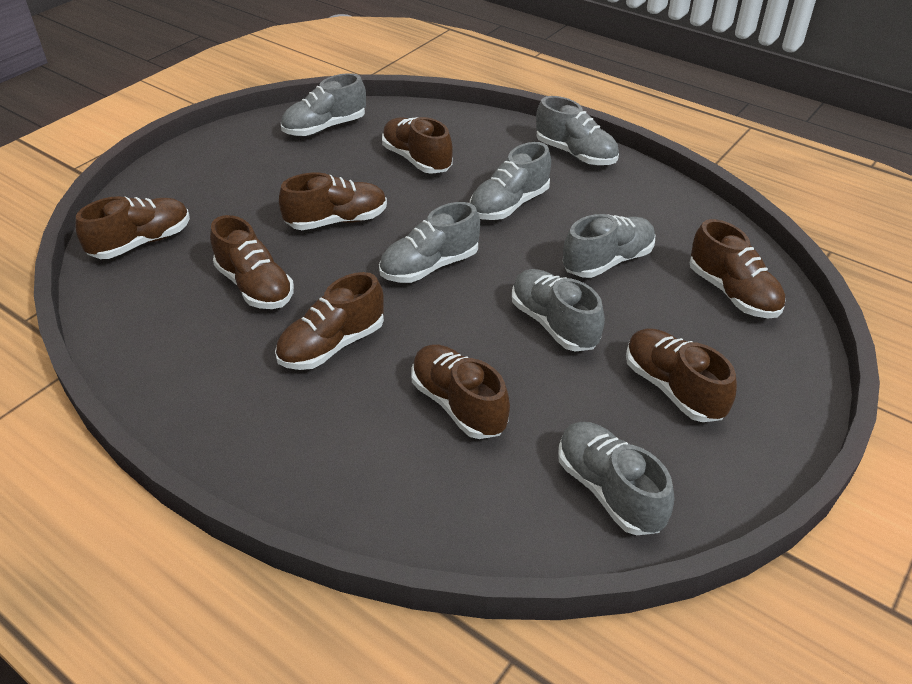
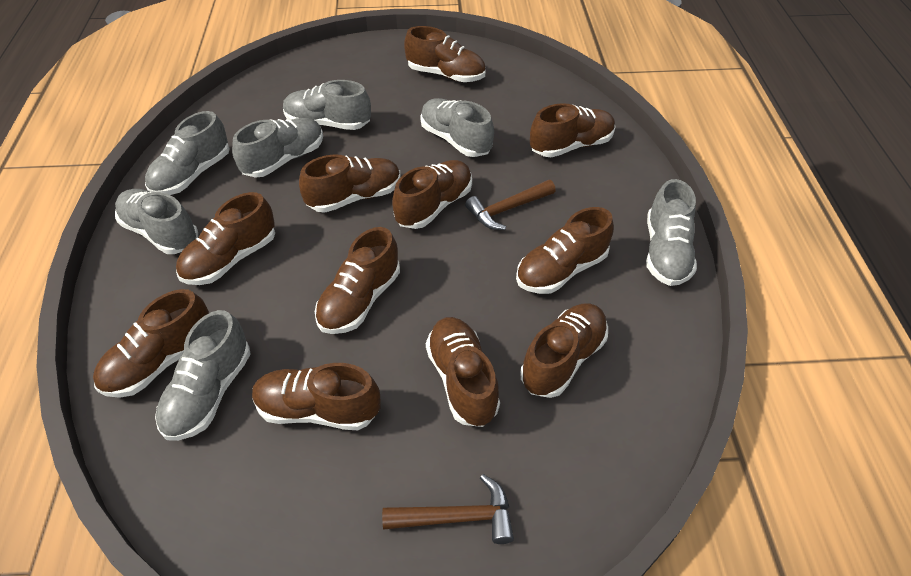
brown hammer: 0 -> 2
brown shoe: 8 -> 11

